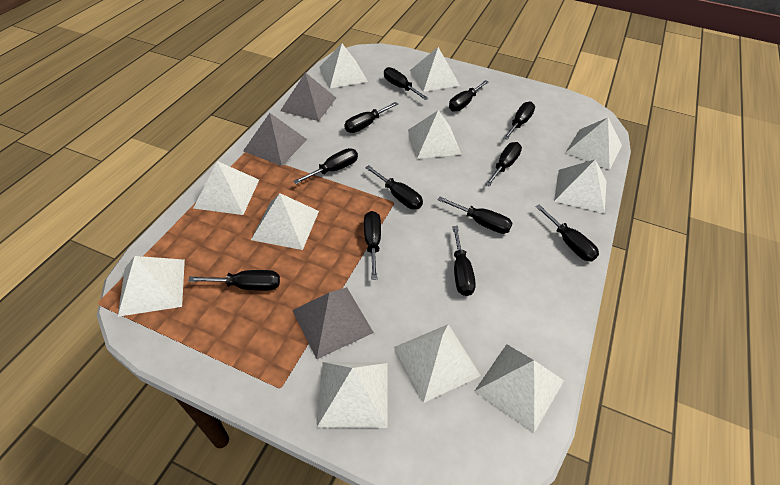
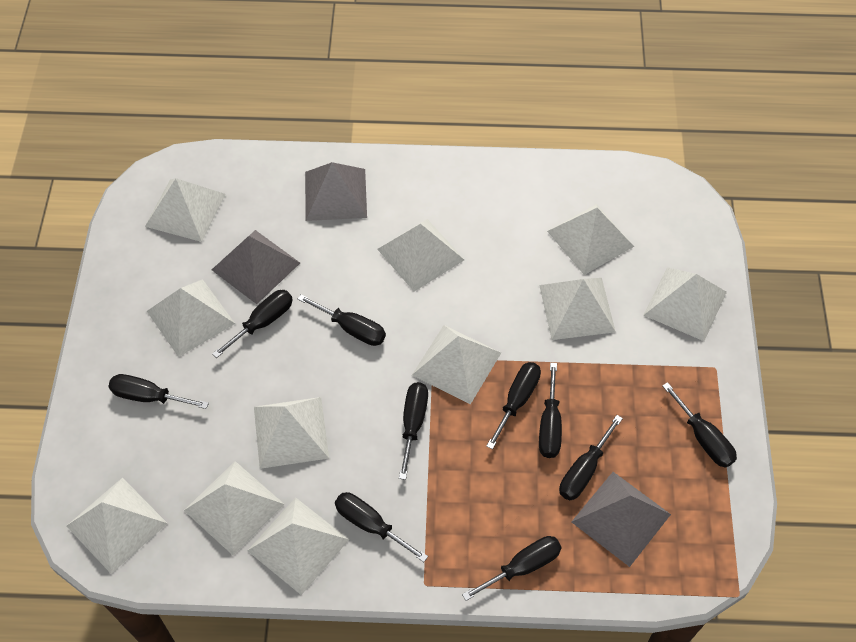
black screwdriver: 12 -> 10

